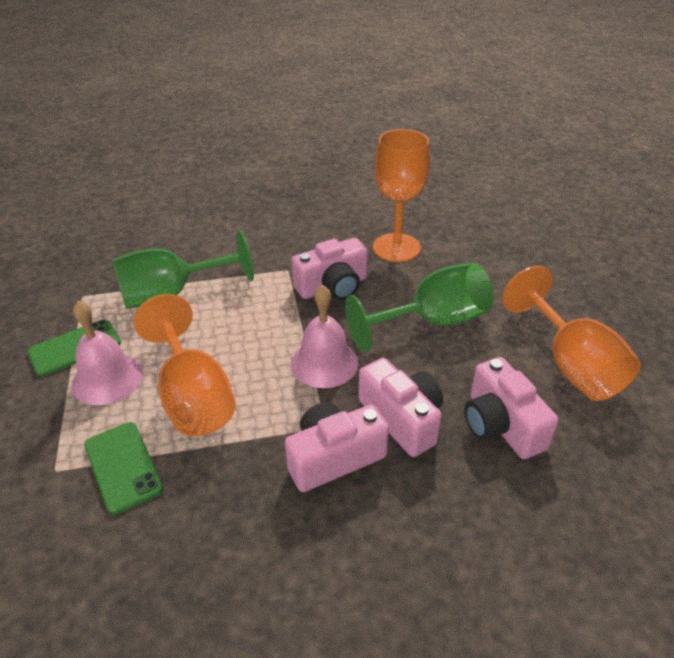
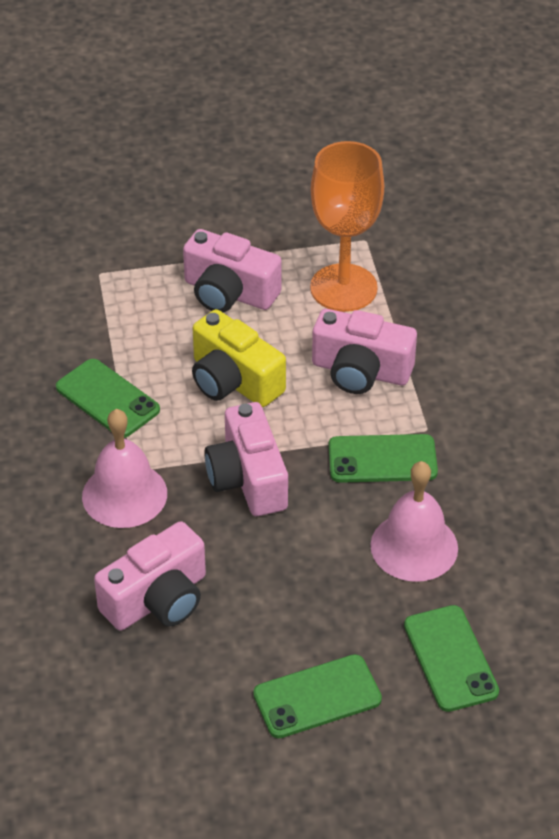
green goblet: 2 -> 0
green phone: 2 -> 4
orange goblet: 3 -> 1
yellow camera: 0 -> 1

